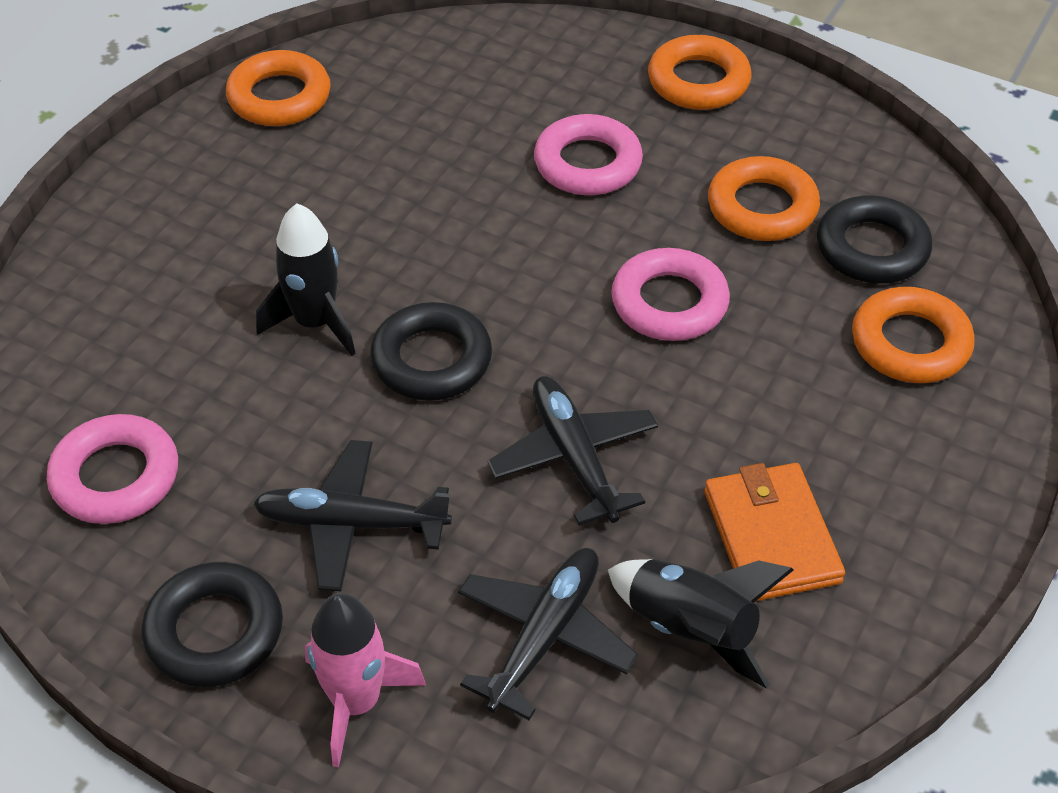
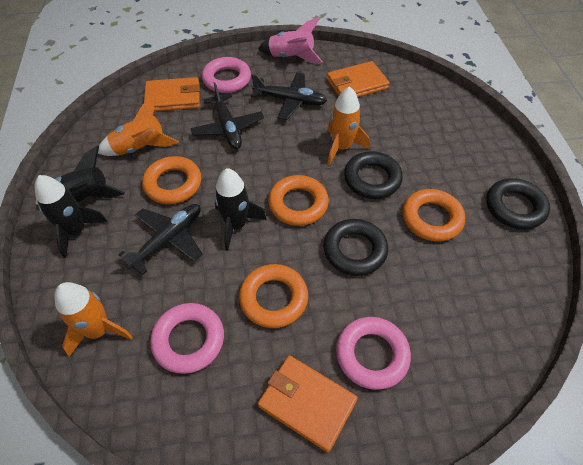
black rocket: 2 -> 3
orange rocket: 0 -> 3
orange wallet: 1 -> 3

